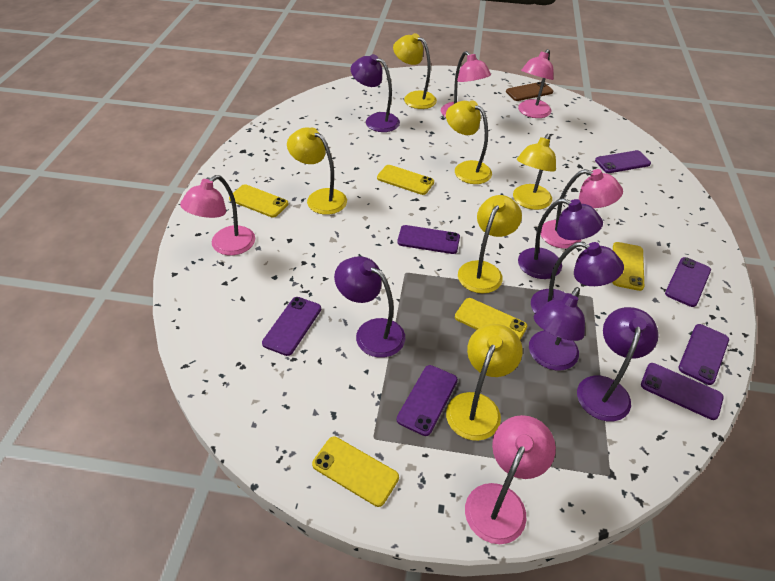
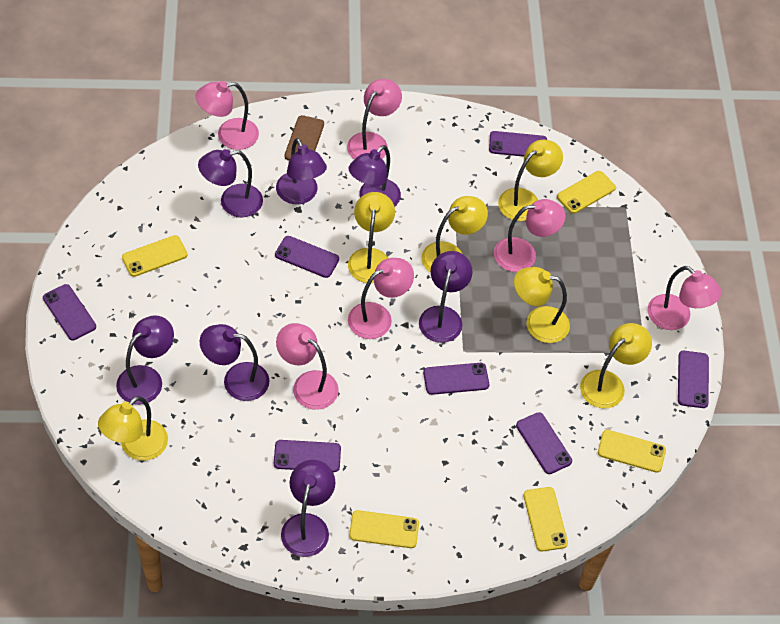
pink lamp: 5 -> 6
purple lamp: 6 -> 7

